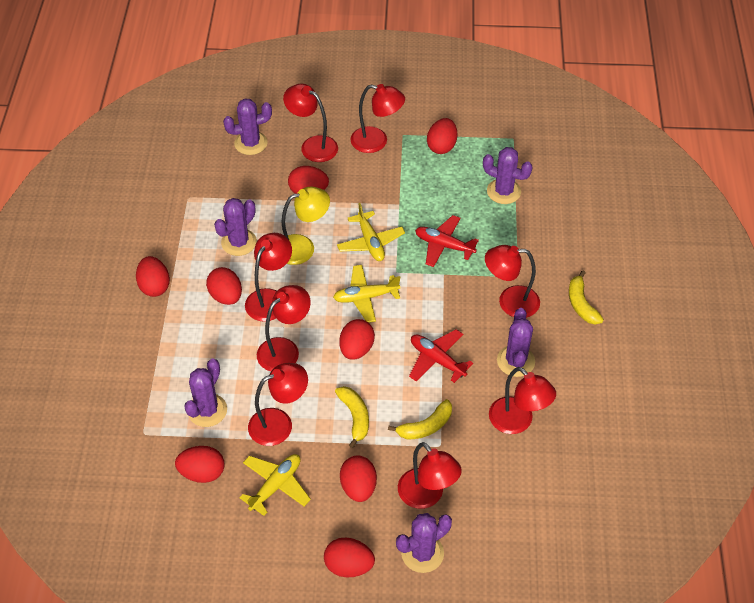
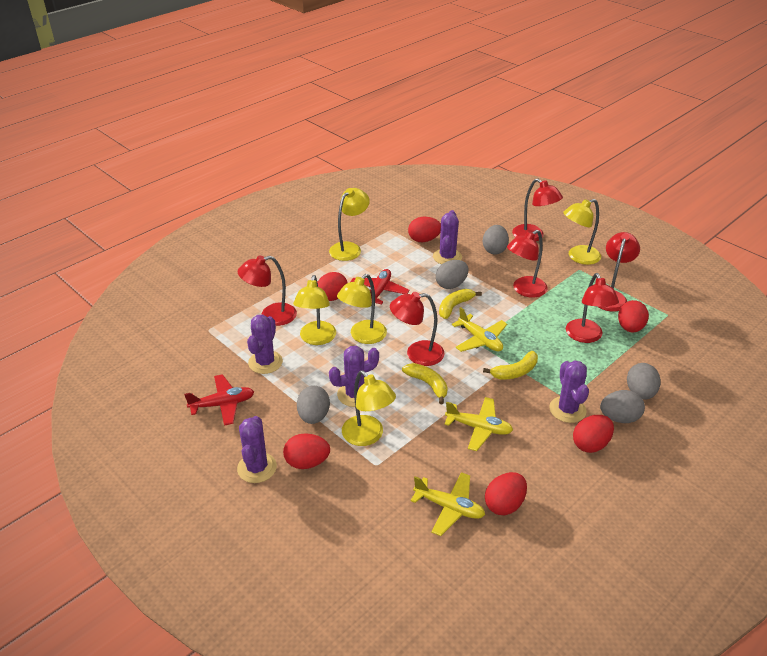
grey egg: 0 -> 5
purple cactus: 6 -> 5
red egg: 8 -> 6
red lamp: 8 -> 6
yellow lamp: 1 -> 5

